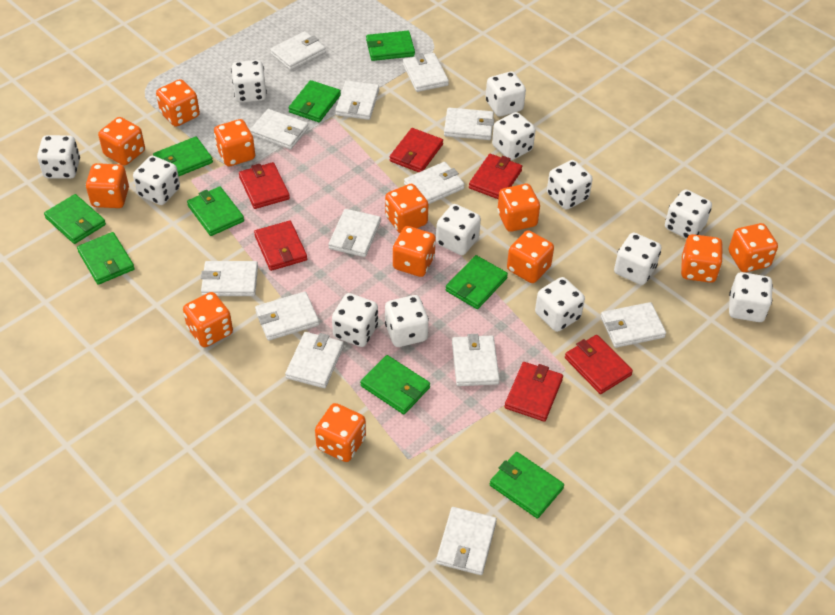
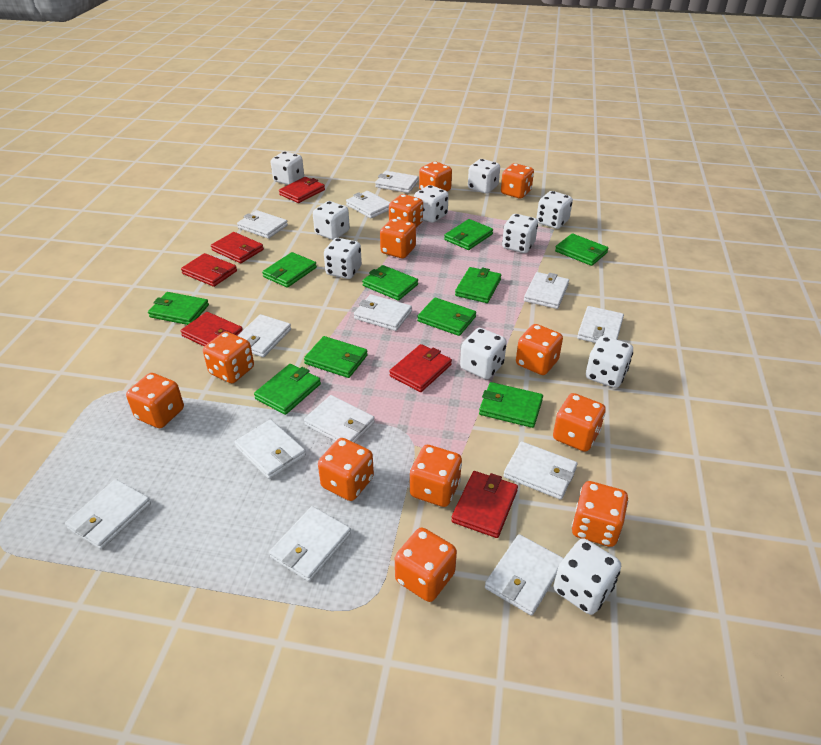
green wallet: 9 -> 10
white dice: 13 -> 10

